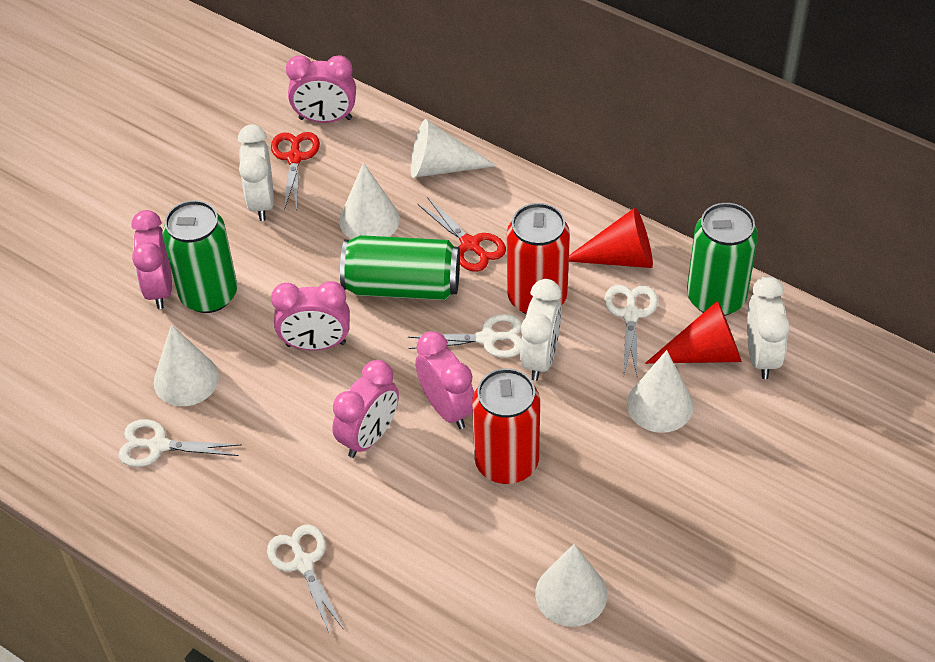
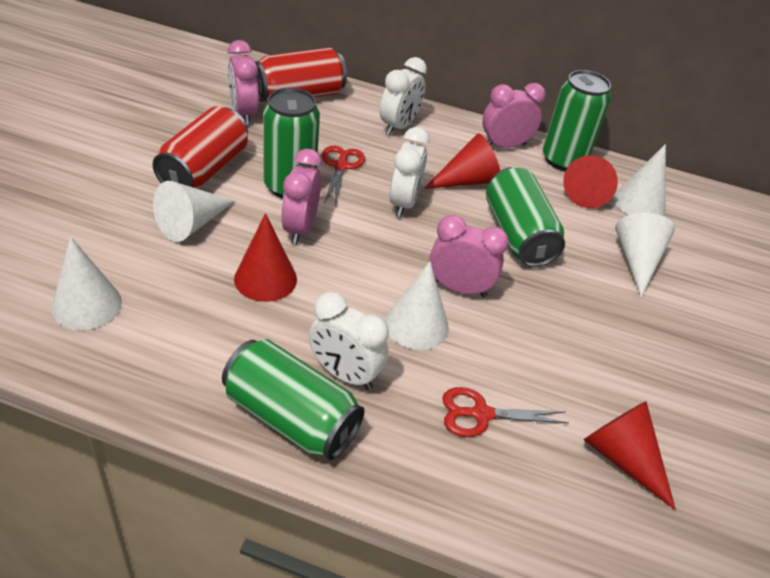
green can: 3 -> 4
pink clock: 5 -> 4
red cone: 2 -> 4
white scissors: 4 -> 0

